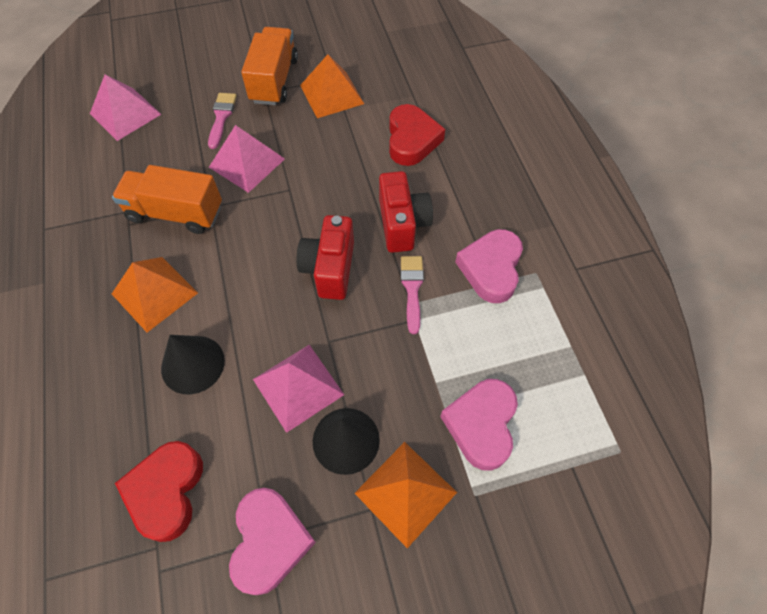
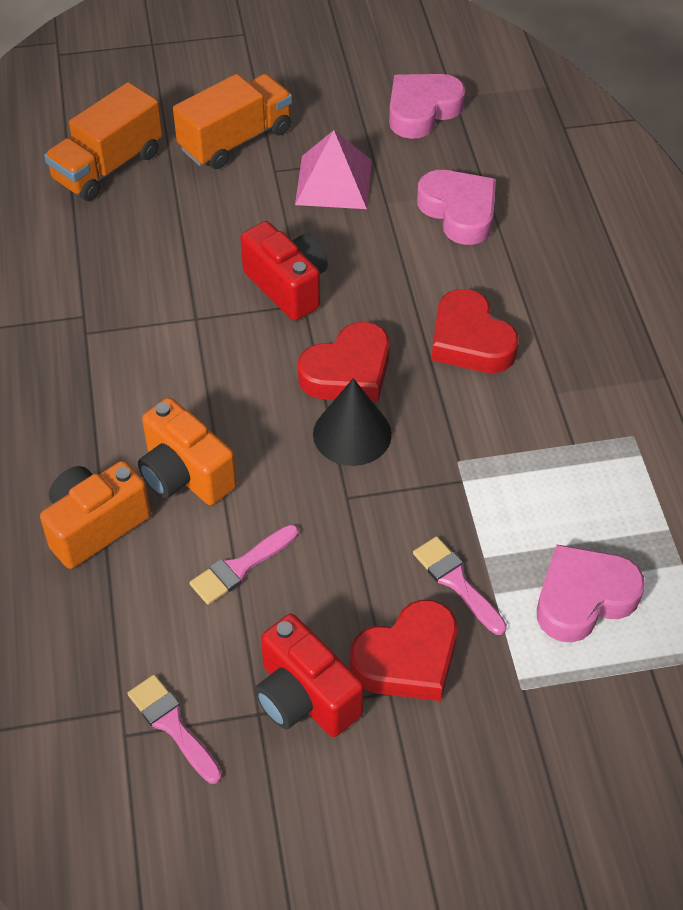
black cone: 2 -> 1
orange camera: 0 -> 2
orange pyramid: 3 -> 0
pink brush: 2 -> 3
pink pyramid: 3 -> 1
red heart: 2 -> 3

